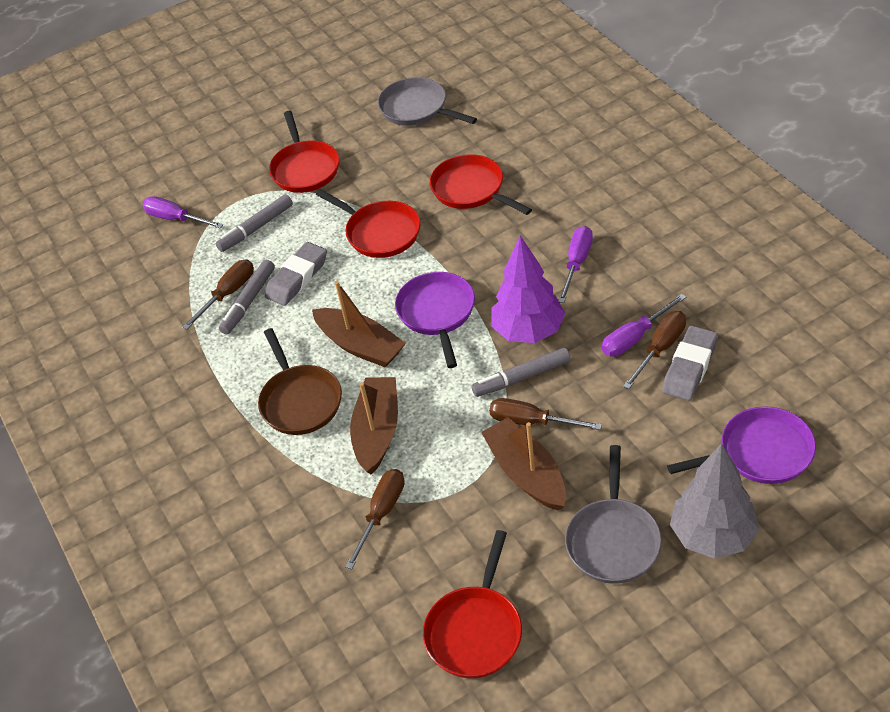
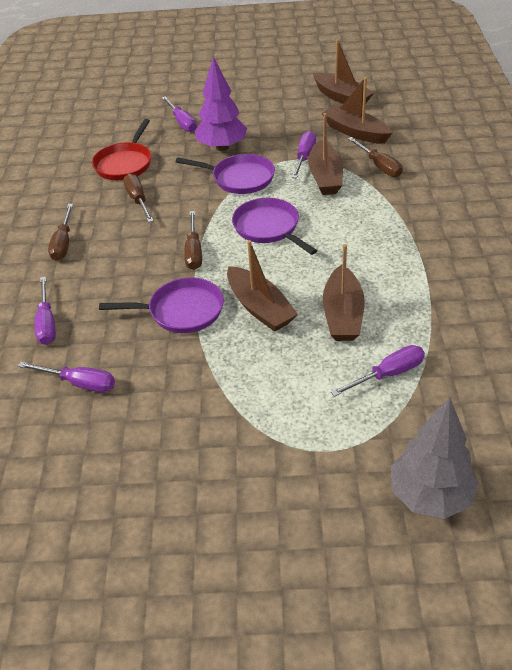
brown boat: 3 -> 5
brown pan: 1 -> 0
grey eraser: 2 -> 0
grey marker: 3 -> 0
grey pan: 2 -> 0
purple pan: 2 -> 3
purple screwdriver: 3 -> 5
red pan: 4 -> 1

